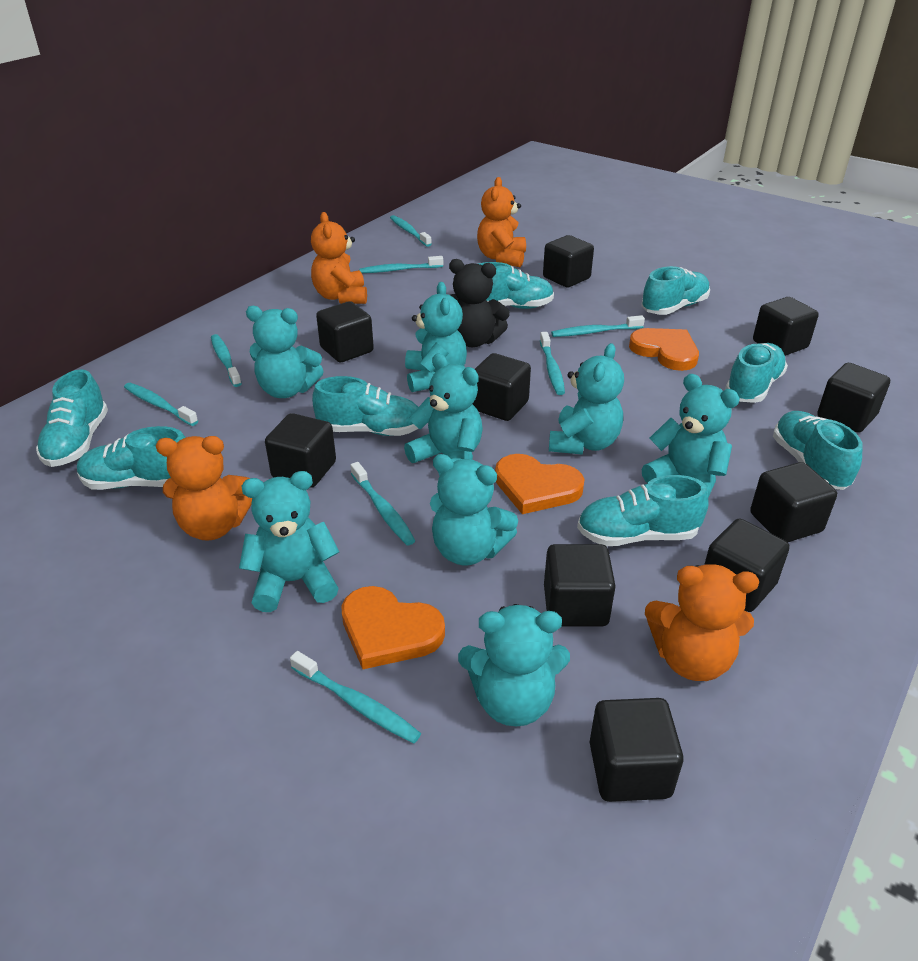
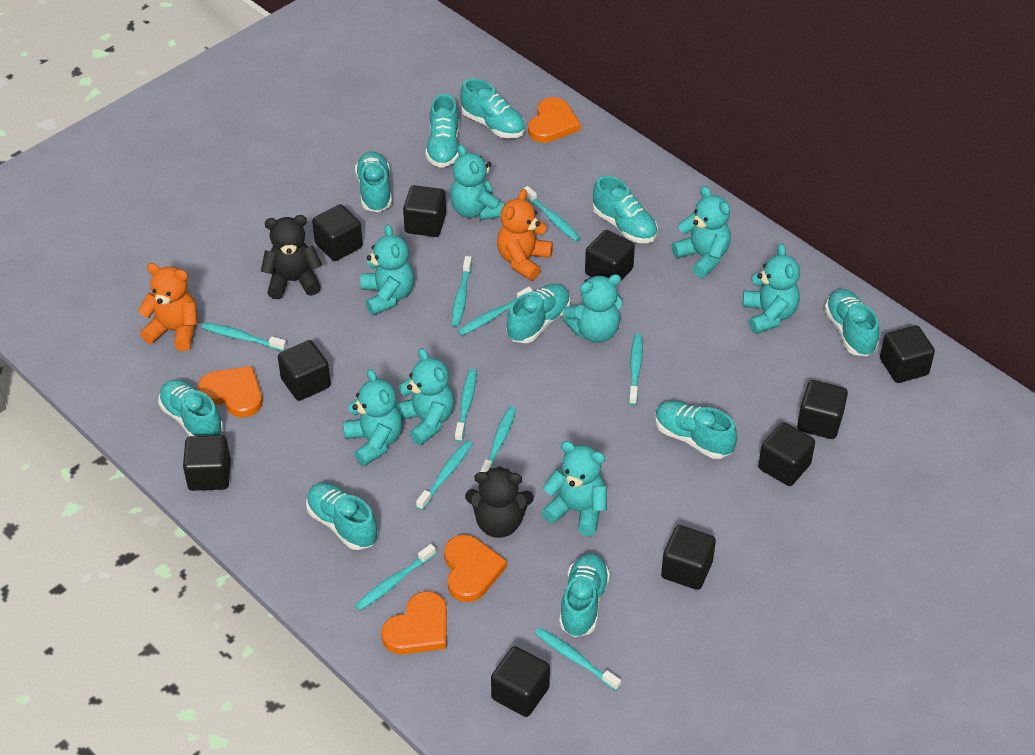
black teddy bear: 1 -> 2
orange heart: 3 -> 4
orange teddy bear: 4 -> 2
turquoise shoe: 8 -> 10
turquoise toothbrush: 8 -> 10

